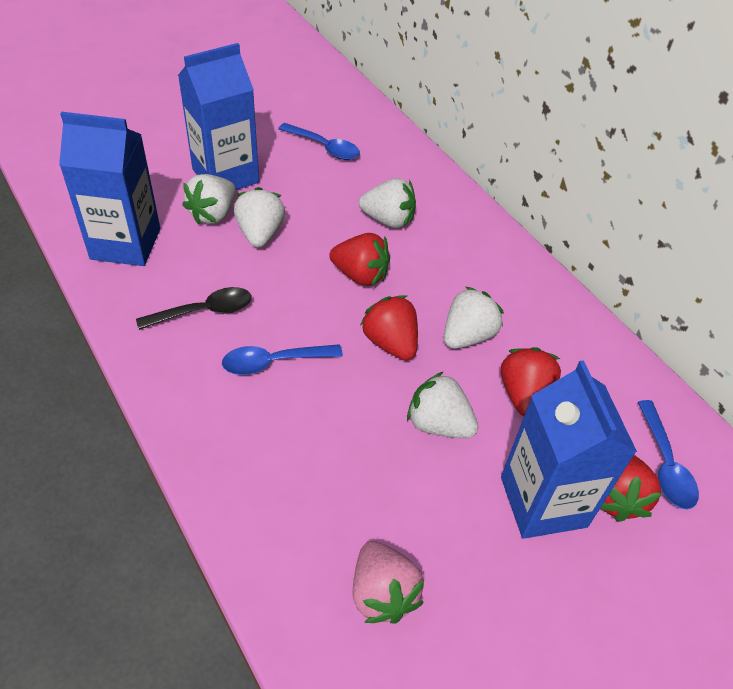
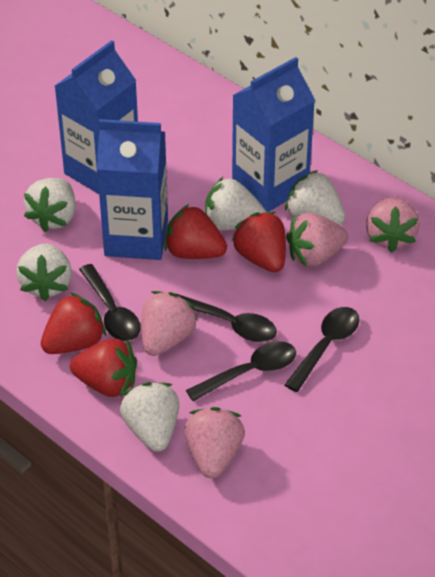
black spoon: 1 -> 4
blue spoon: 3 -> 0
pink strawberry: 1 -> 4

